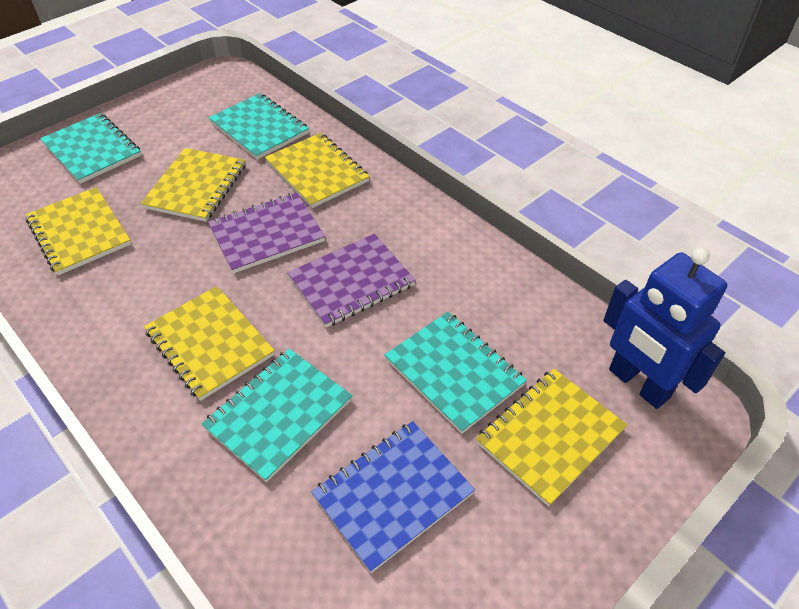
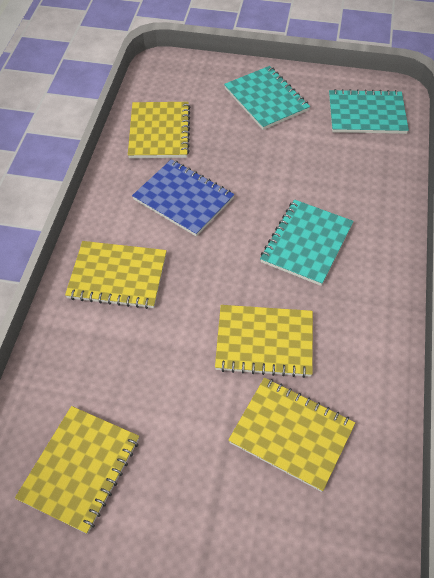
blue robot: 1 -> 0
purple notebook: 2 -> 0
turquoise notebook: 4 -> 3

